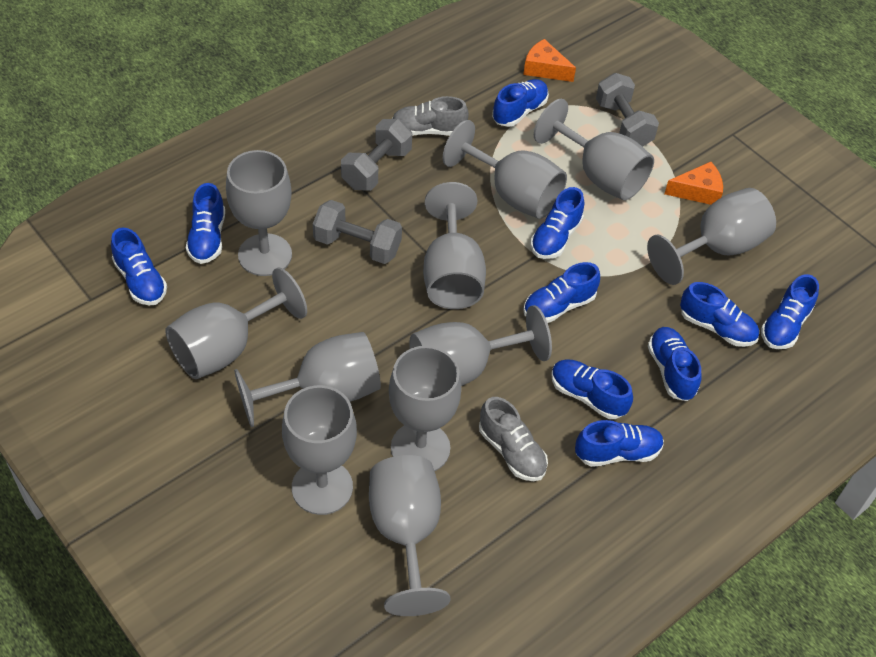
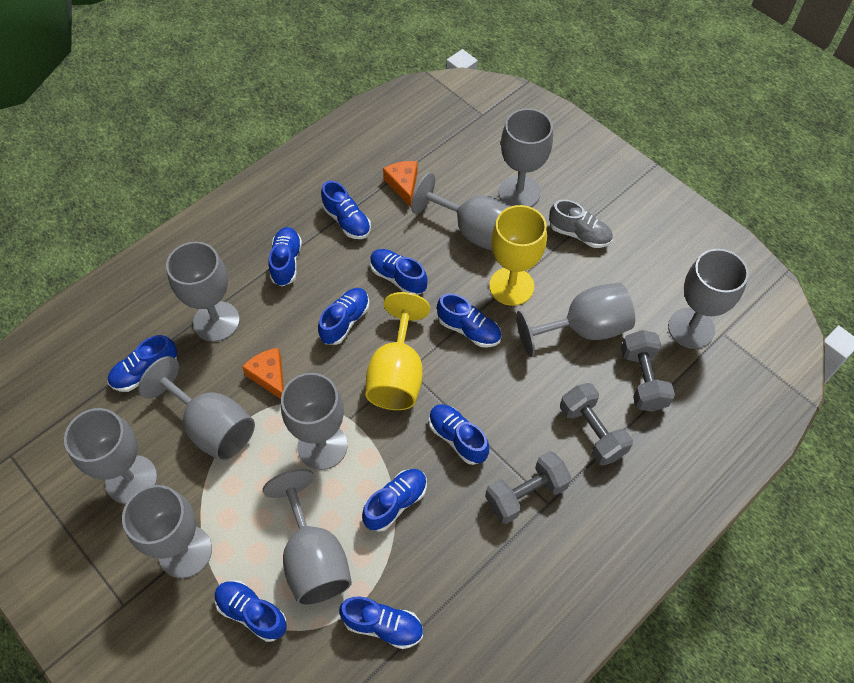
grey goblet: 11 -> 10
grey shoe: 2 -> 1
yellow goblet: 0 -> 2

